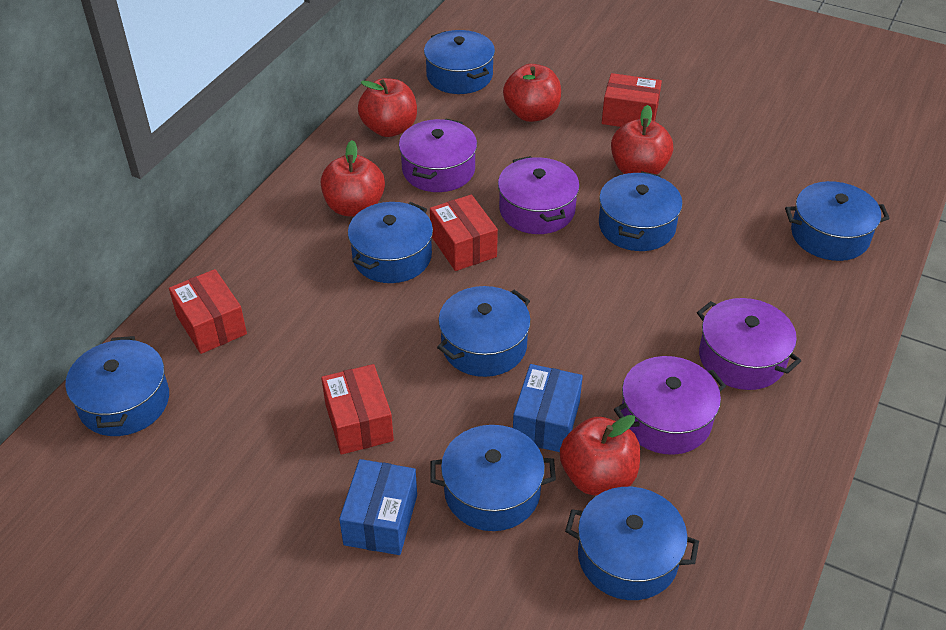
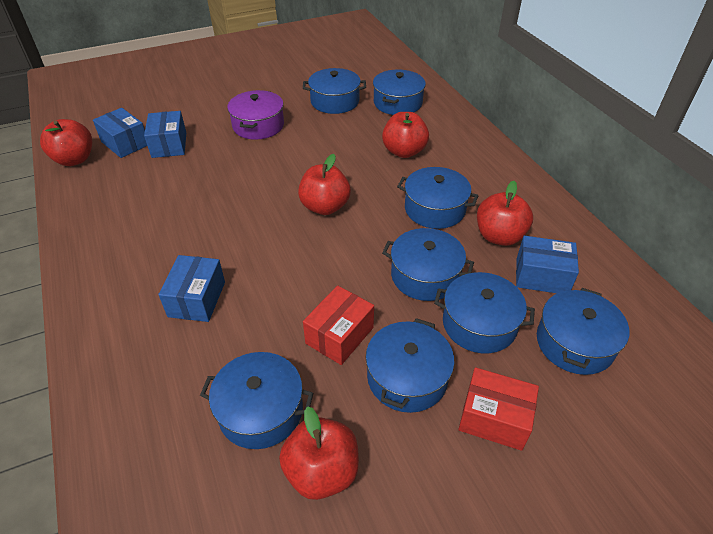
blue box: 2 -> 4
purple pot: 4 -> 1
red box: 4 -> 2

